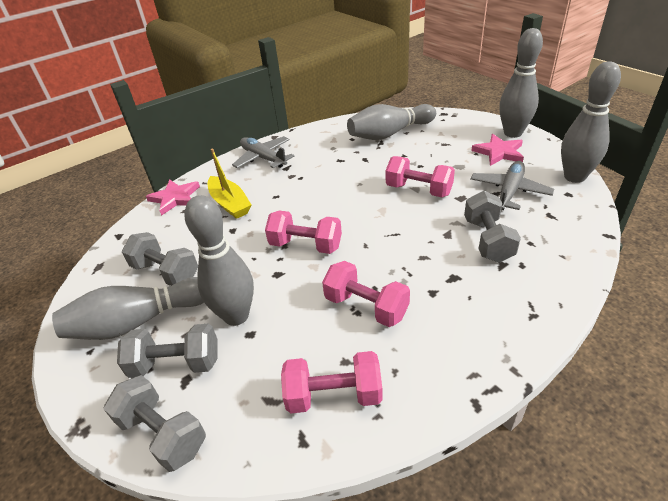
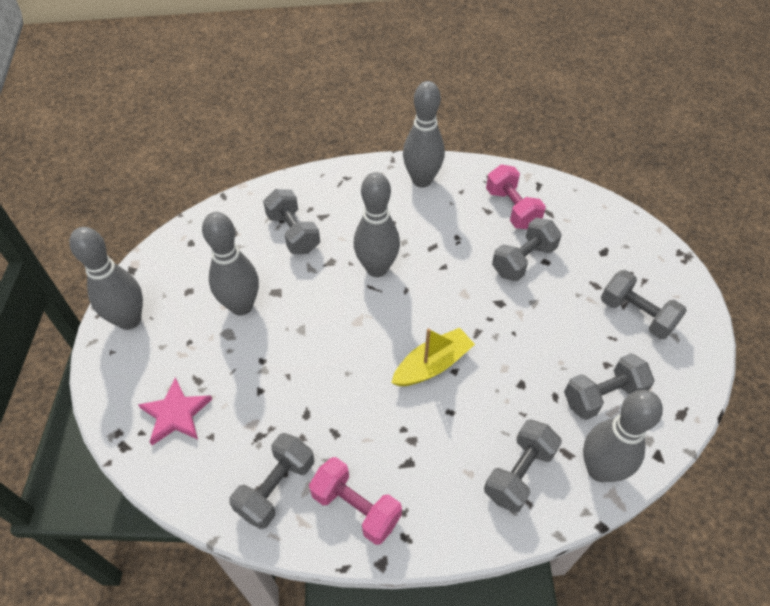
grey dumbbell: 4 -> 6
grey plane: 2 -> 0
pink dumbbell: 4 -> 2
pink star: 2 -> 1

